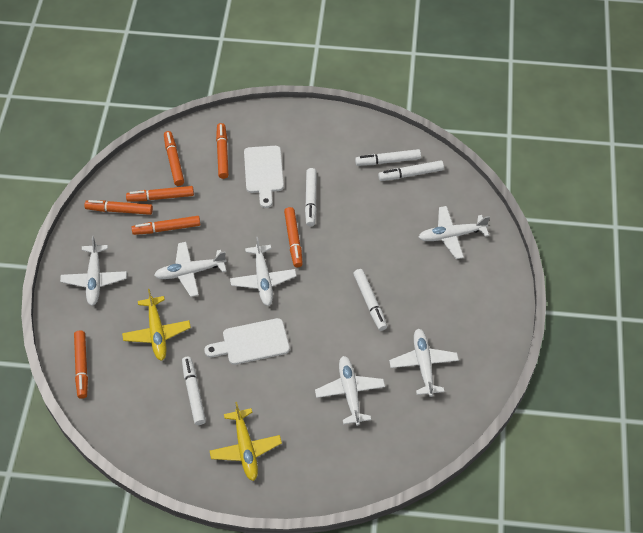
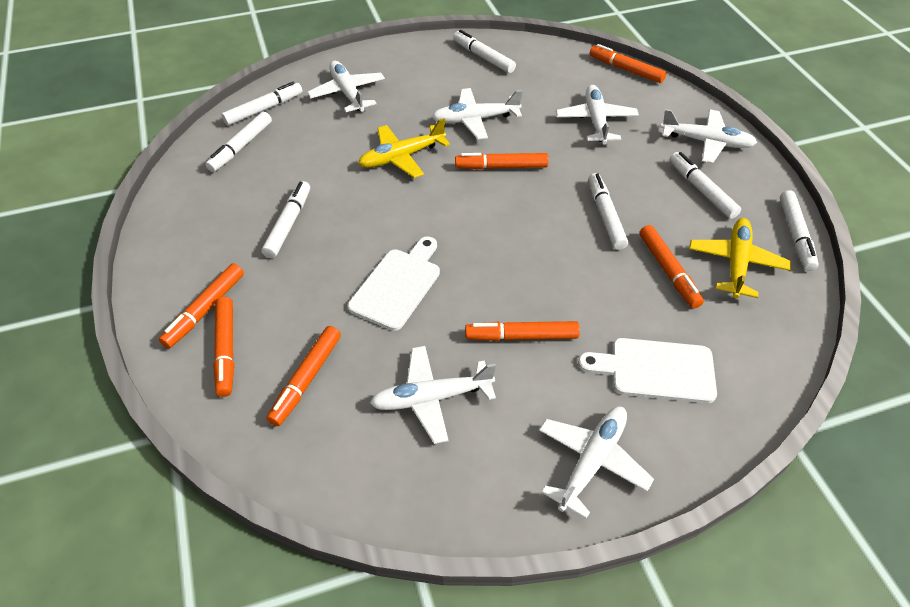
white marker: 5 -> 7

